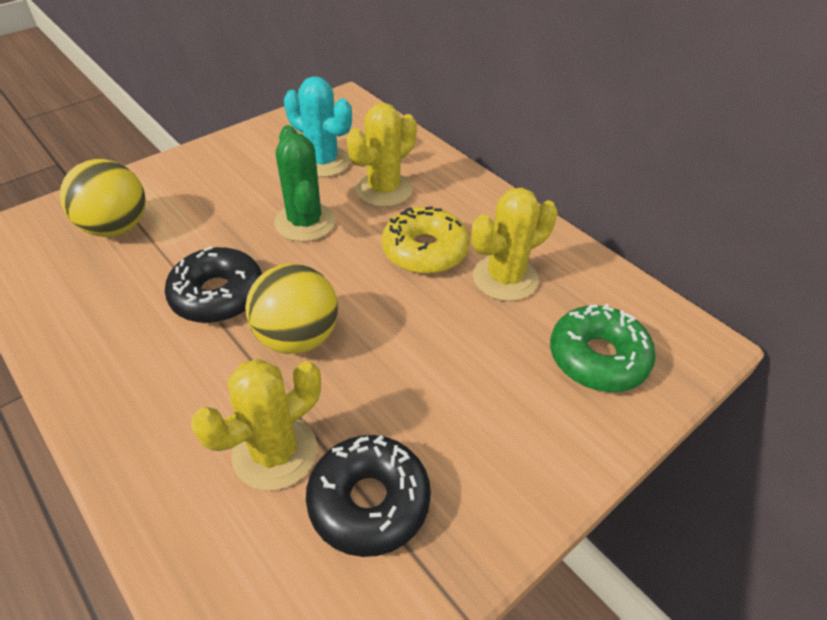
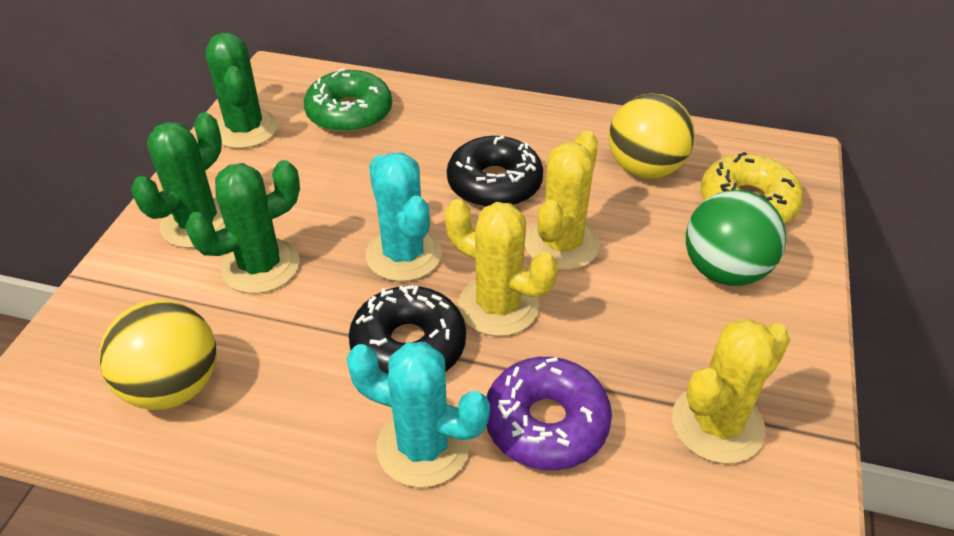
green ball: 0 -> 1
green cactus: 1 -> 3
purple donut: 0 -> 1
turquoise cactus: 1 -> 2

